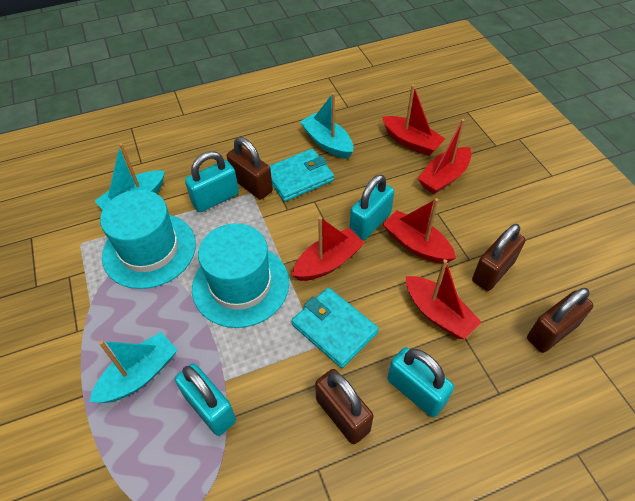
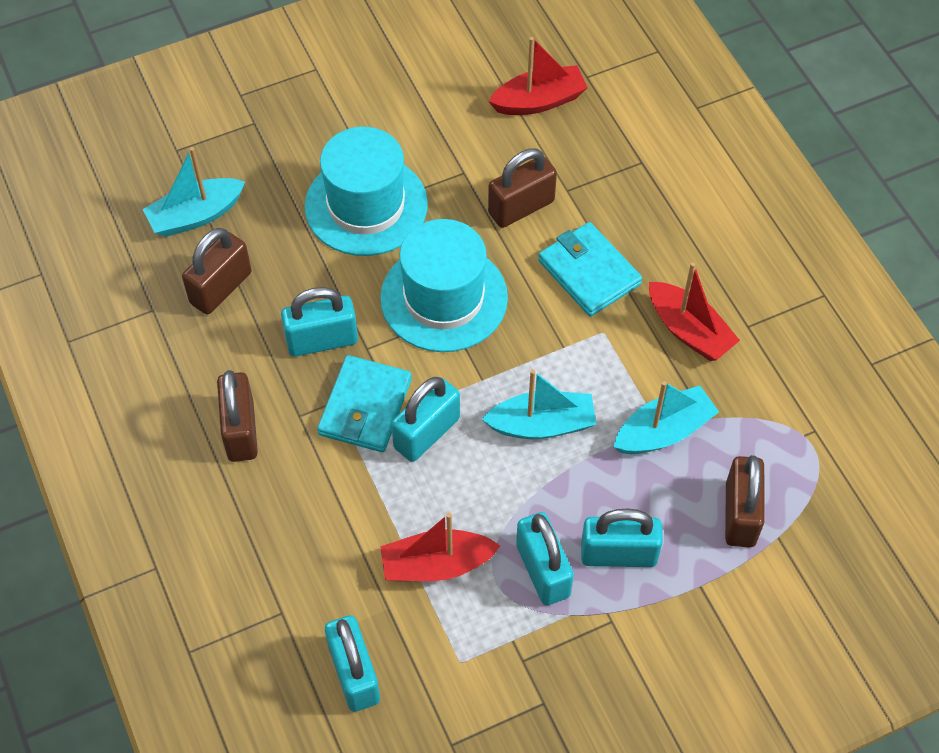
red boat: 5 -> 3
turquoise padlock: 4 -> 5

